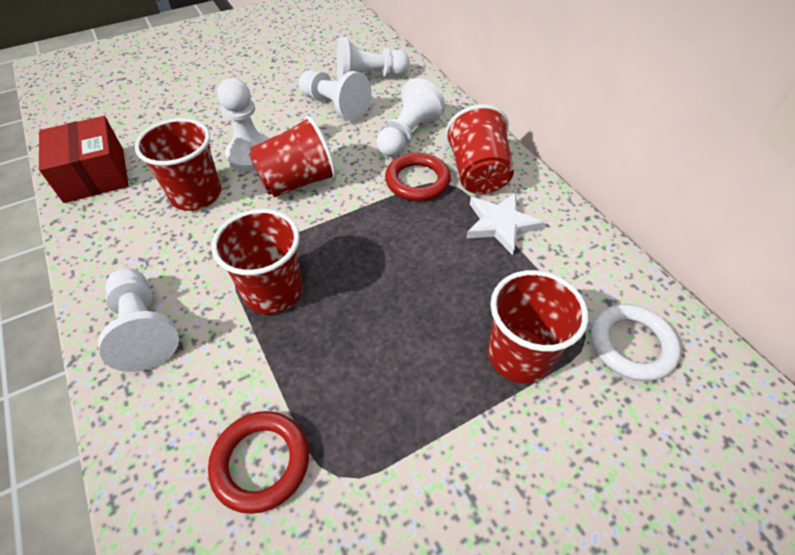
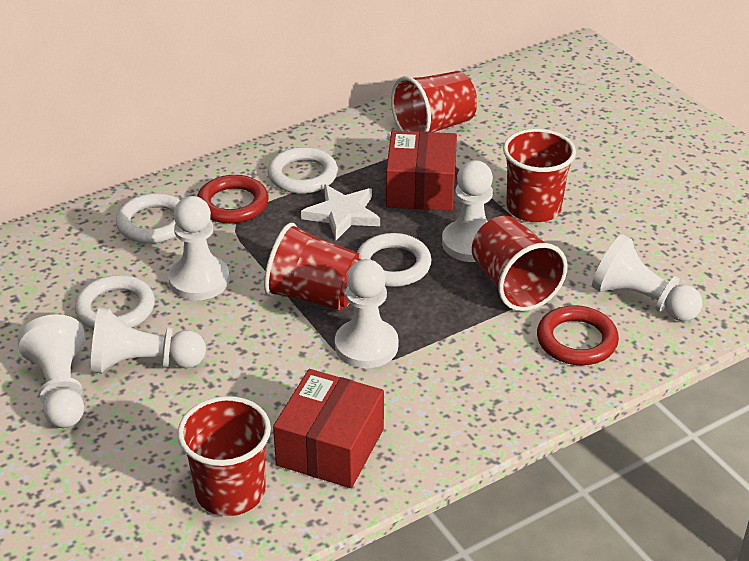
red box: 1 -> 2
white pawn: 5 -> 6
white ring: 1 -> 4

